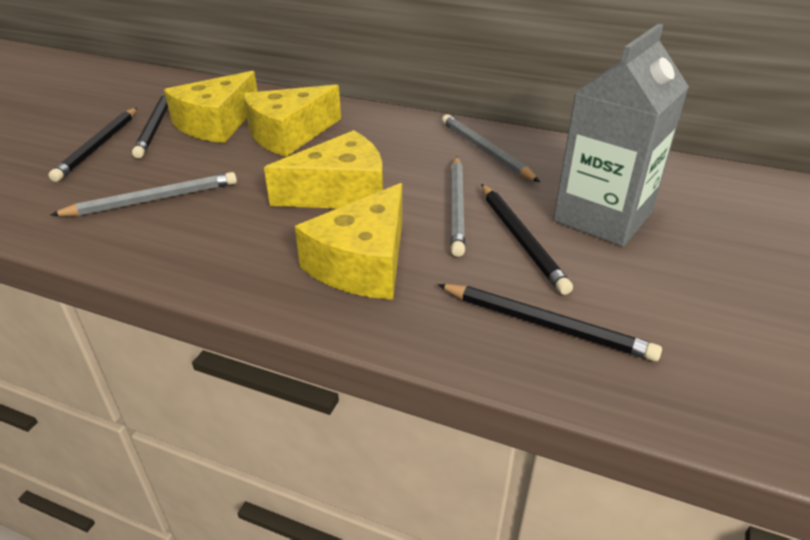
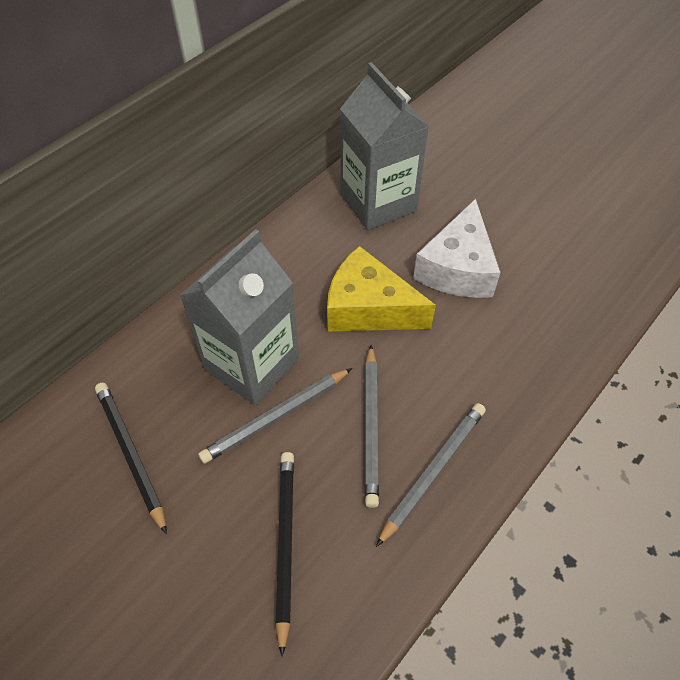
black pencil: 4 -> 2
grey carton: 1 -> 2
white cheese: 0 -> 1
yellow cheese: 4 -> 1

